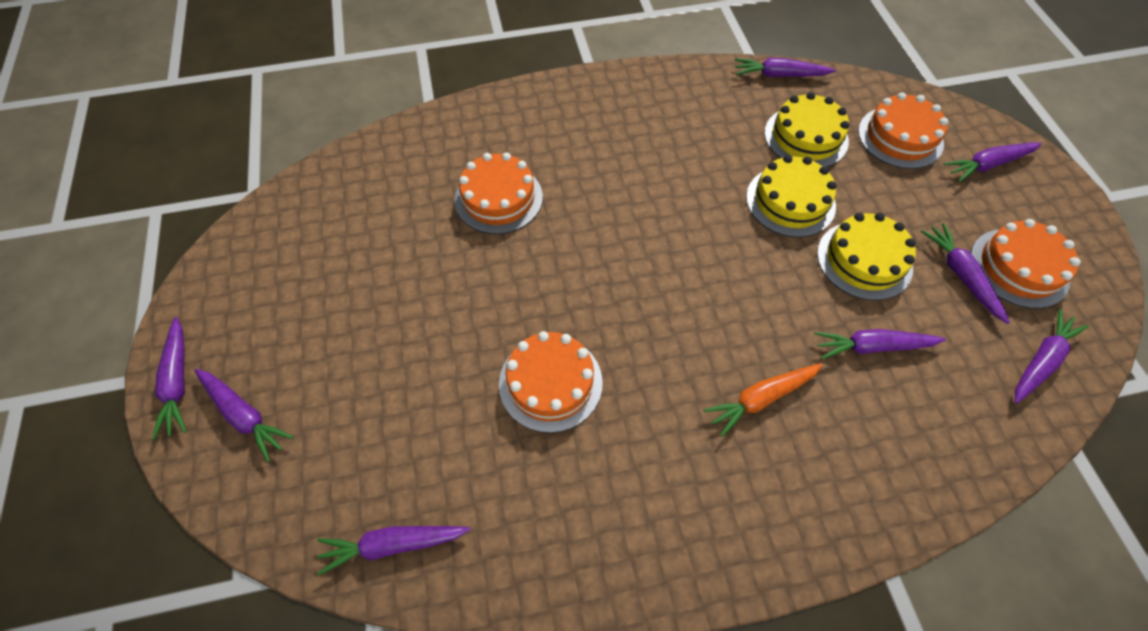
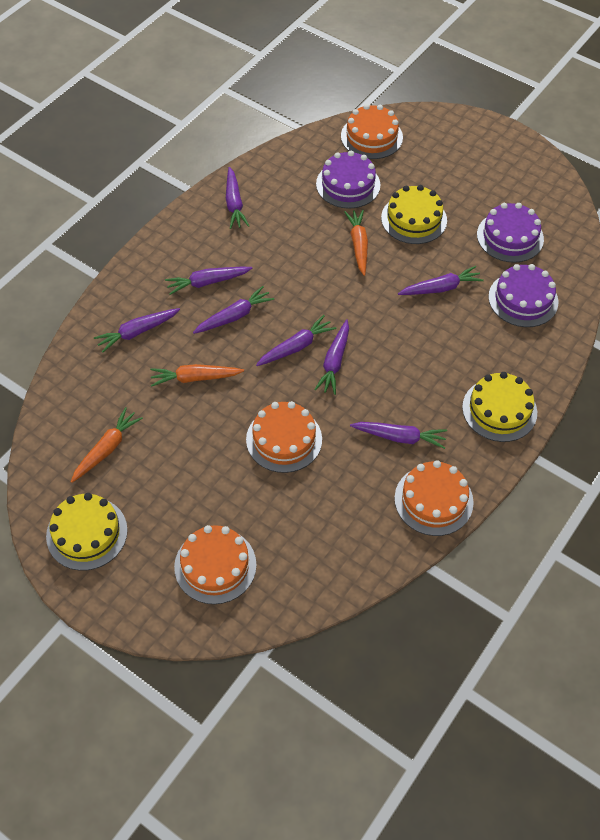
orange carrot: 1 -> 3
purple cake: 0 -> 3

